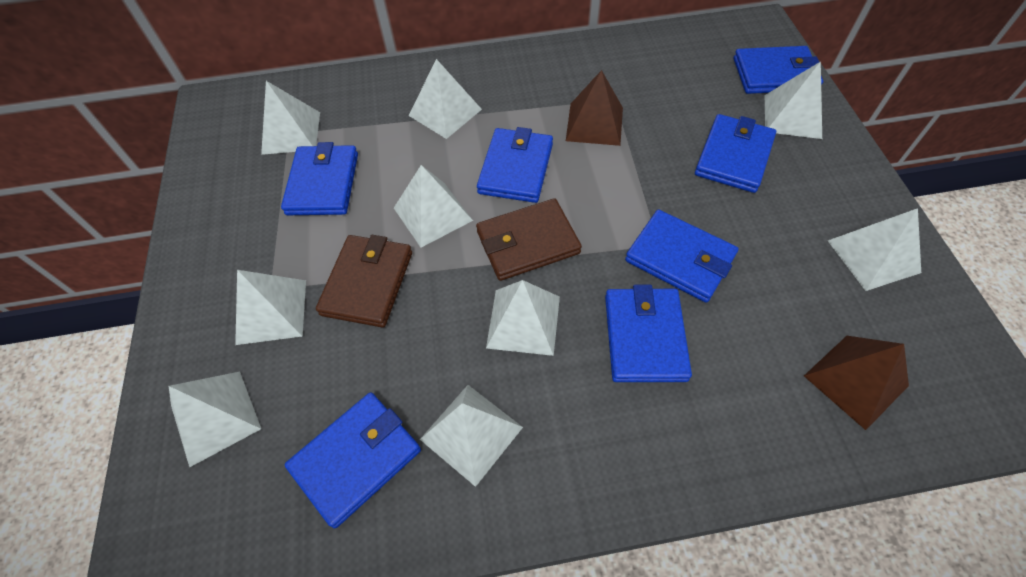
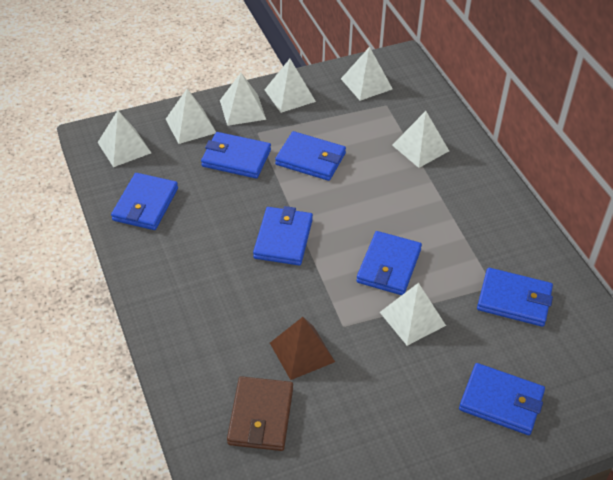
brown pyramid: 2 -> 1
brown wallet: 2 -> 1
white pyramid: 9 -> 7

